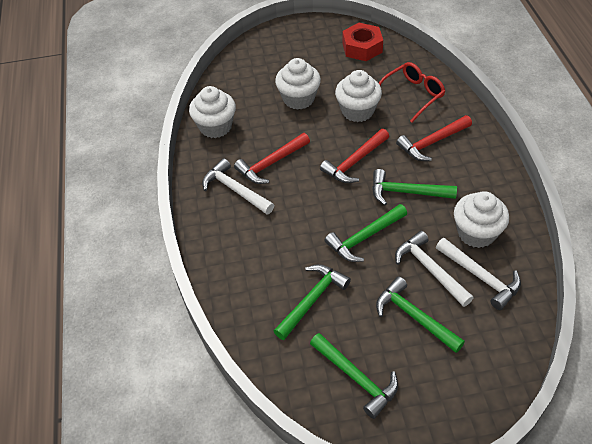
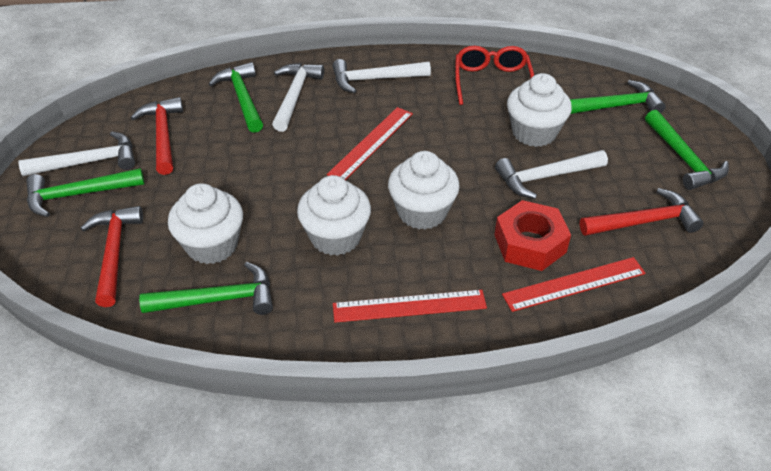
red ruler: 0 -> 3
white hammer: 3 -> 4

